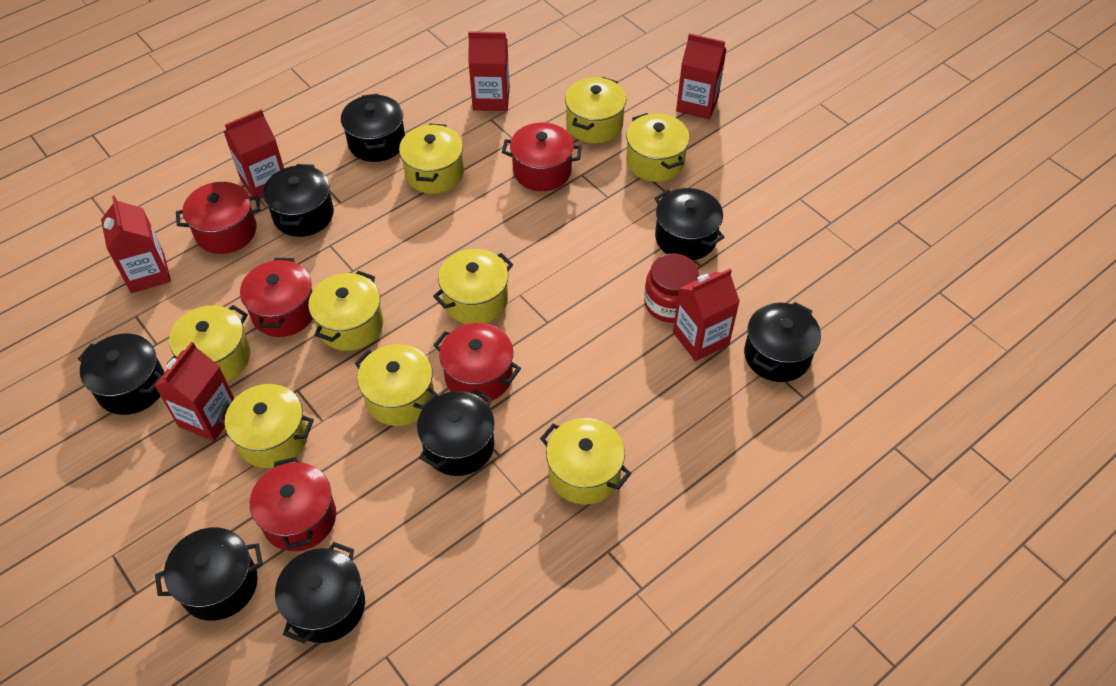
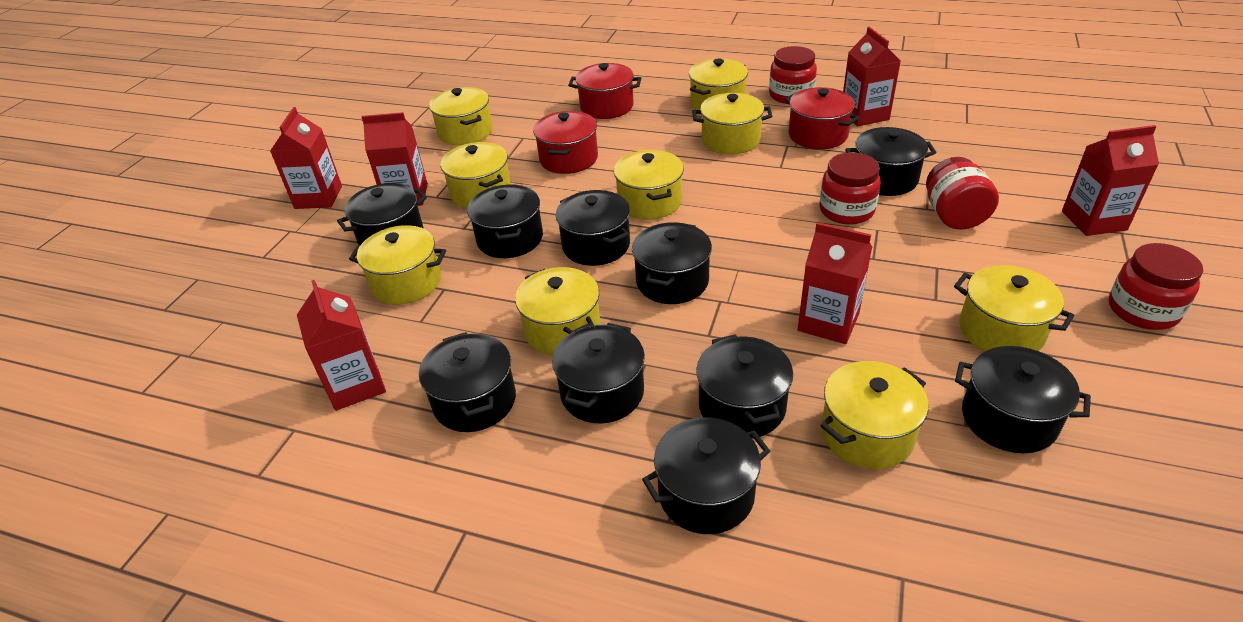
black pot: 8 -> 10
red jar: 1 -> 4
red pot: 5 -> 3

